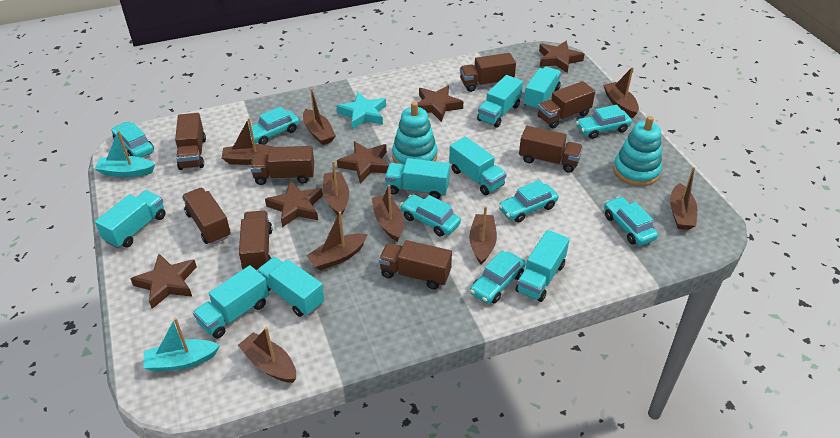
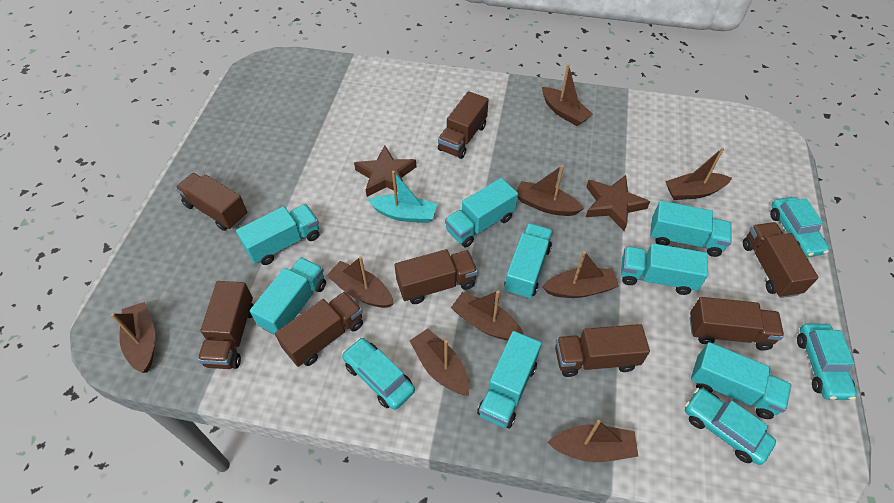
brown star: 5 -> 2
turquoise boat: 2 -> 1
turquoise car: 7 -> 4
turquoise stacking toy: 2 -> 0
turquoise star: 1 -> 0

